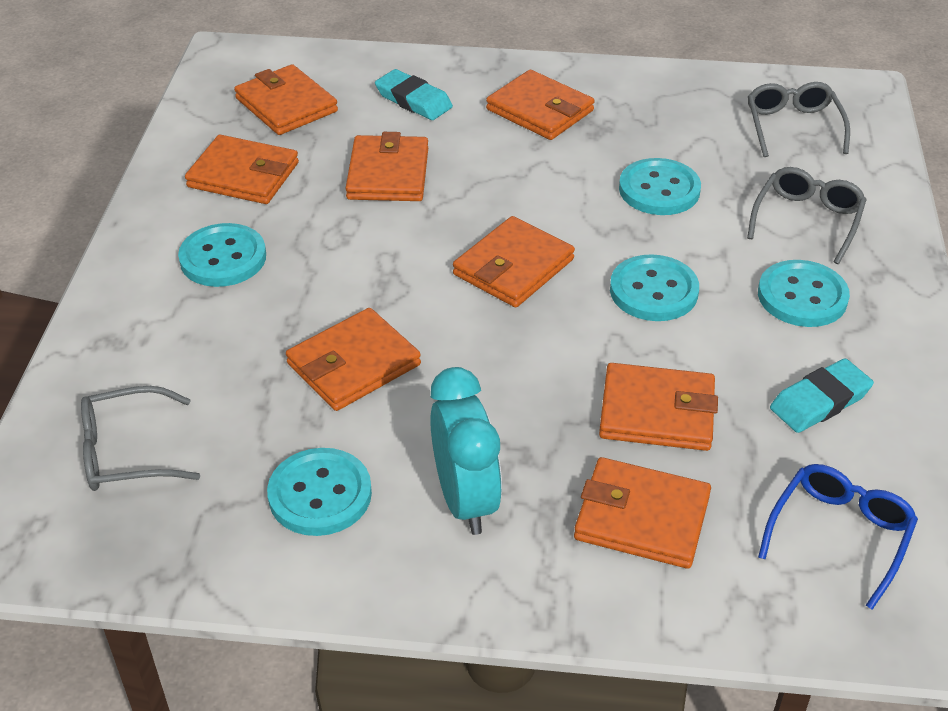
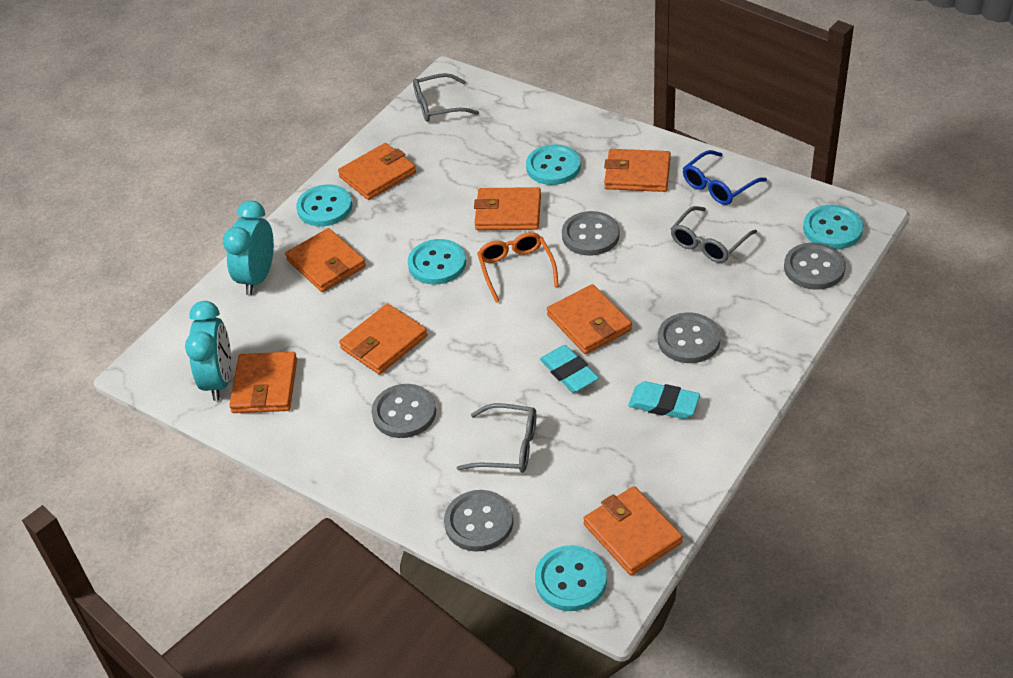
grey button: 0 -> 5
orange glasses: 0 -> 1
turquoise clock: 1 -> 2

